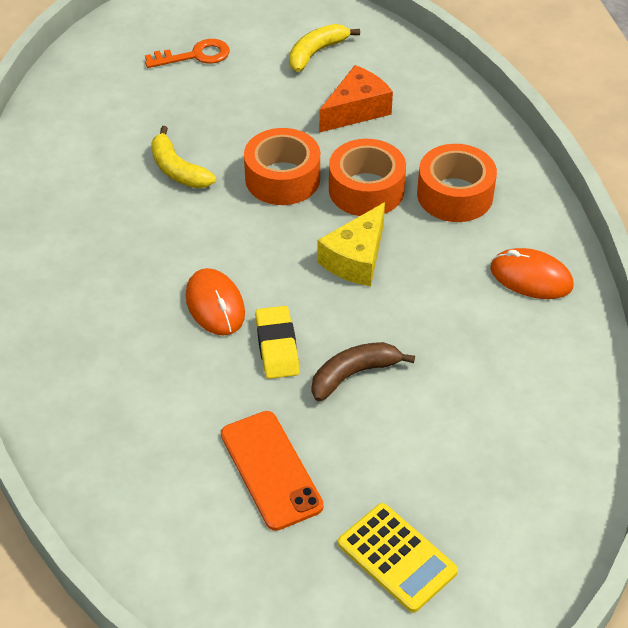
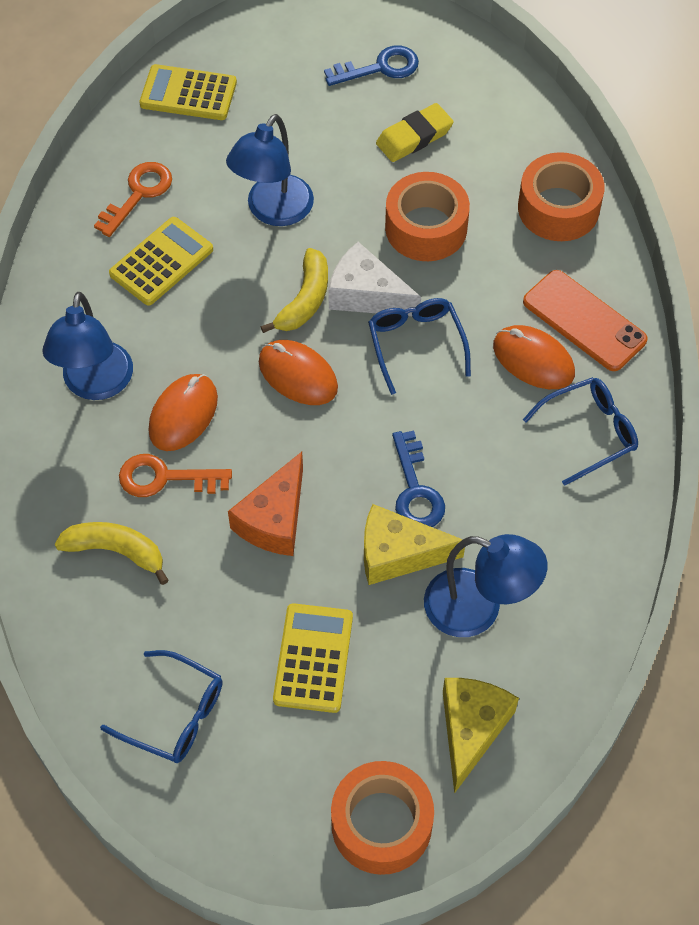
blue glasses: 0 -> 3
blue key: 0 -> 2
blue lamp: 0 -> 3
brown banana: 1 -> 0
orange key: 1 -> 2
orange mouse: 2 -> 3
white cheese: 0 -> 1
yellow calculator: 1 -> 3
yellow cheese: 1 -> 2

